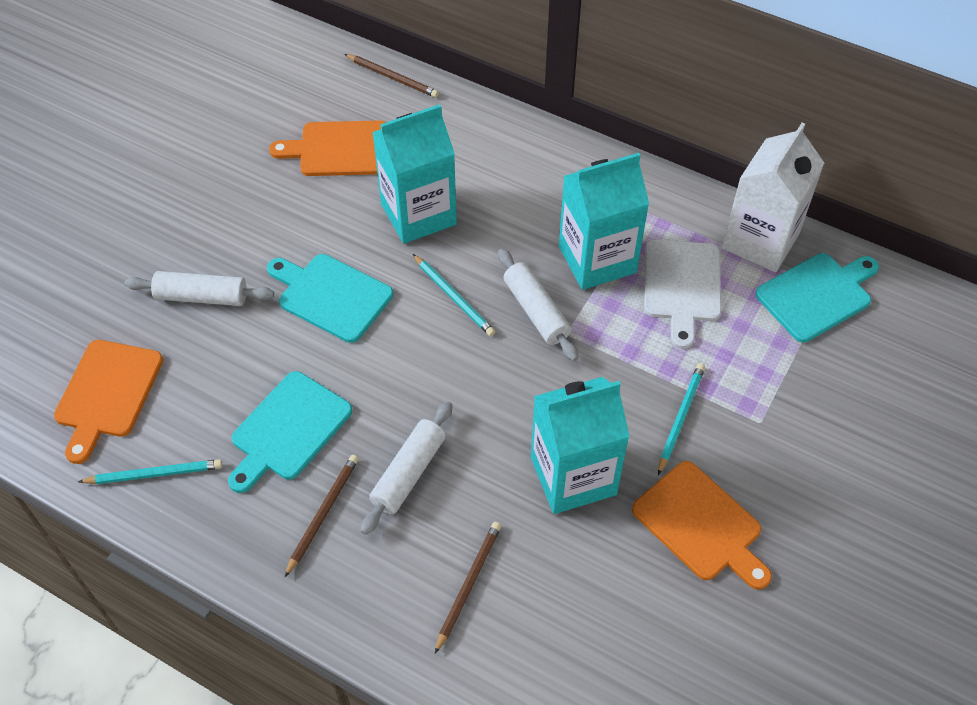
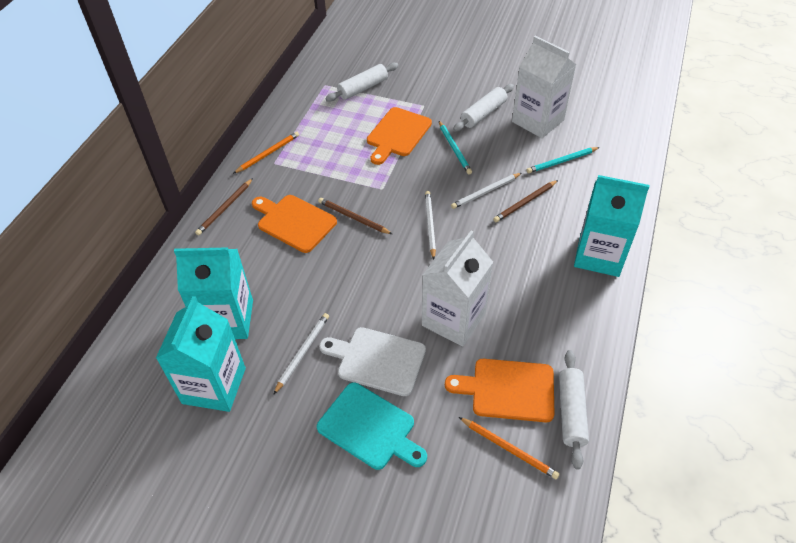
orange pencil: 0 -> 2
turquoise cutting board: 3 -> 1
turquoise pencil: 3 -> 2
white carton: 1 -> 2
white pencil: 0 -> 3

